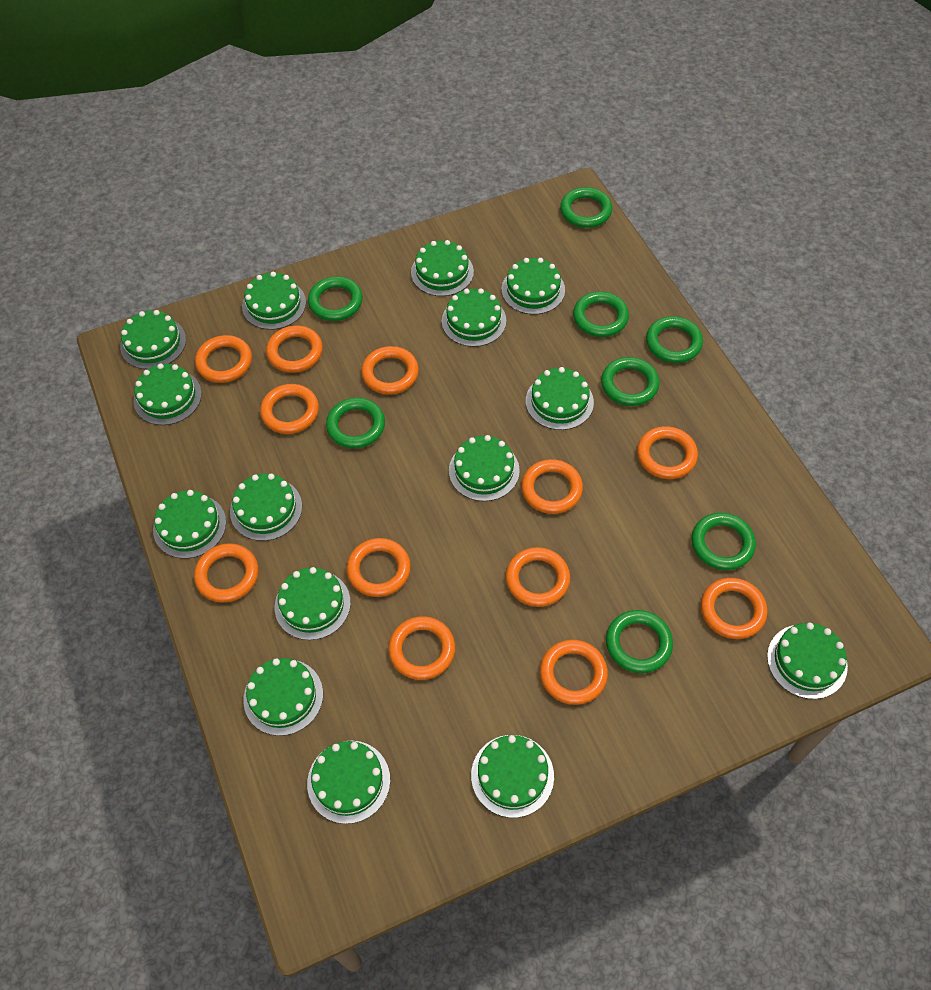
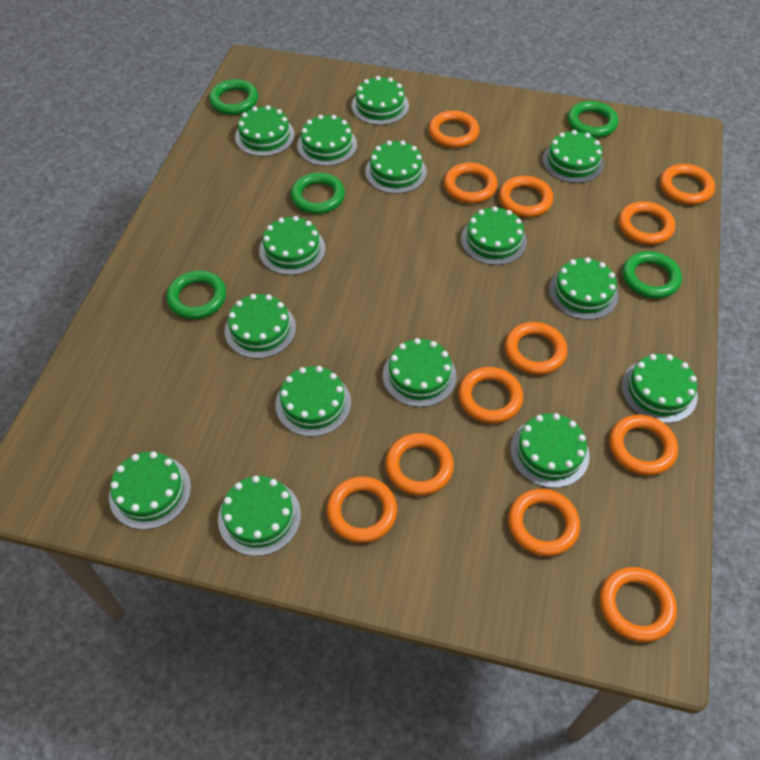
green ring: 8 -> 5

